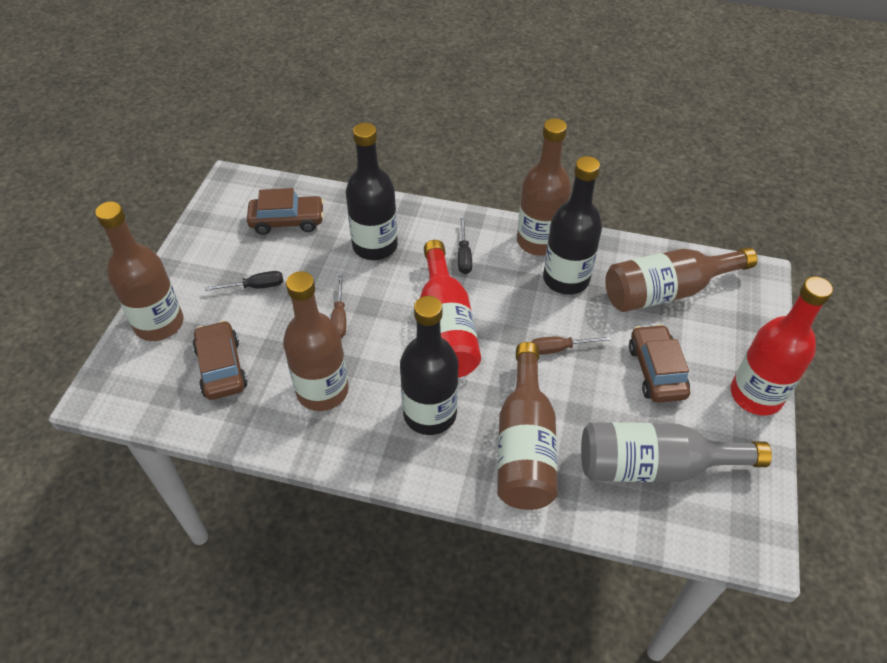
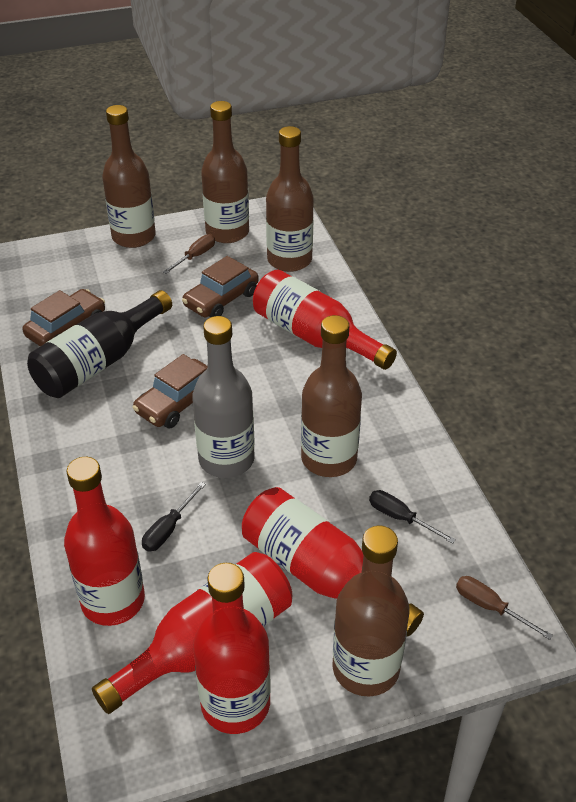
black bottle: 3 -> 1
red bottle: 2 -> 5

